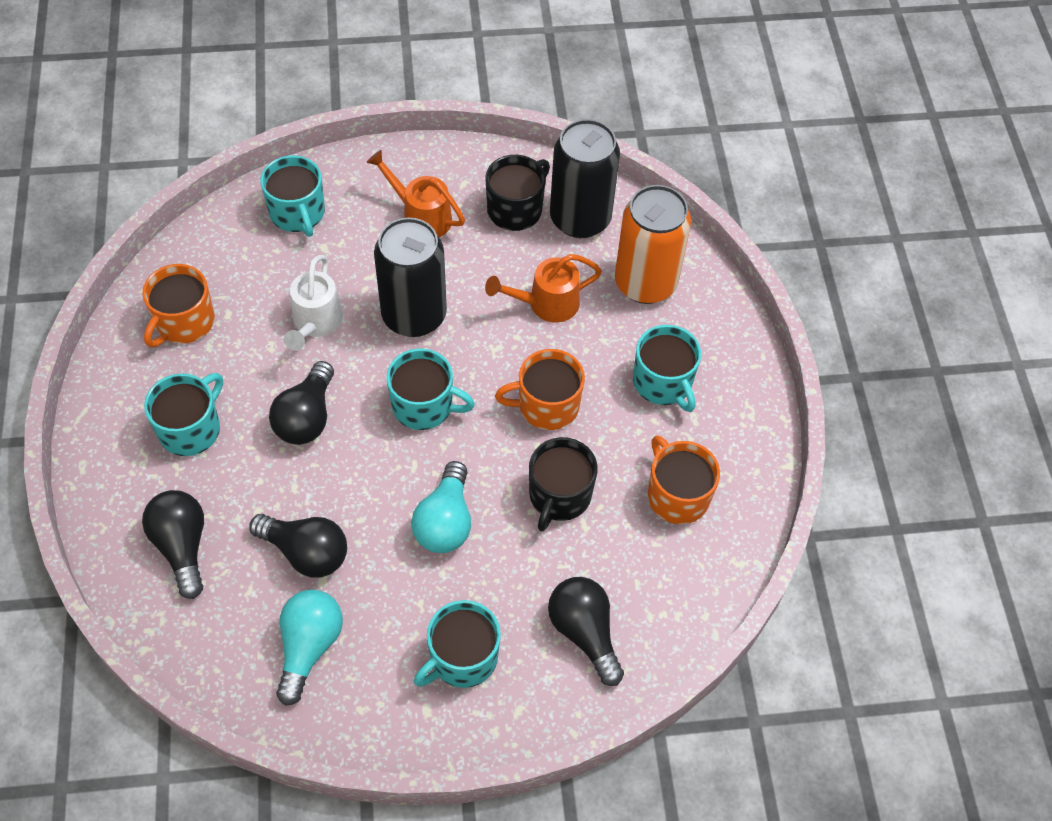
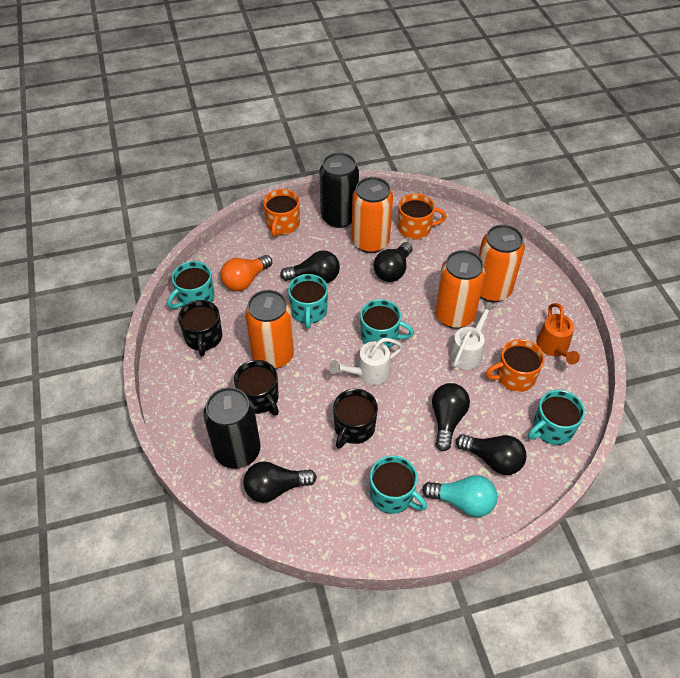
black light bulb: 4 -> 5
black mug: 2 -> 3
orange can: 1 -> 4
orange light bulb: 0 -> 1
orange watering can: 2 -> 1
turquoise light bulb: 2 -> 1
white watering can: 1 -> 2

